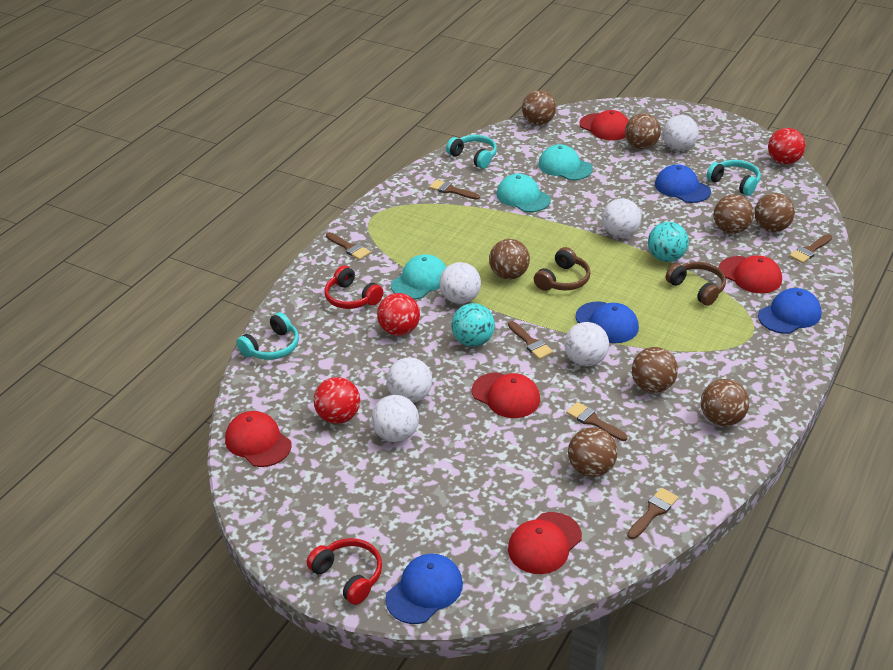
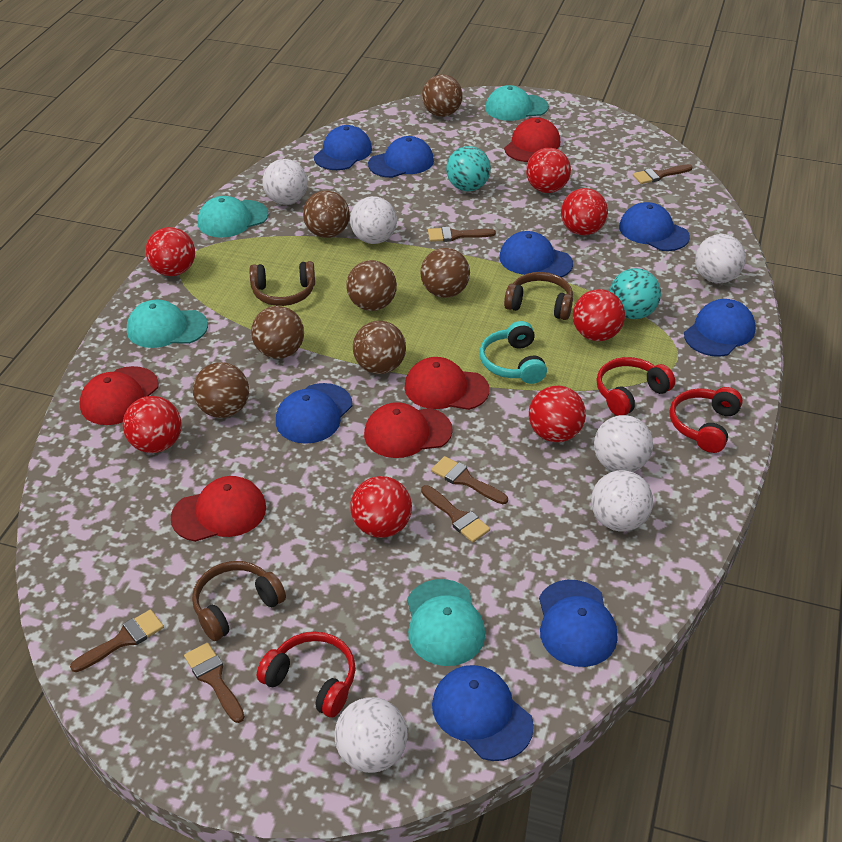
blue cap: 4 -> 8
brown ball: 8 -> 7
brown headphones: 2 -> 3
red ball: 3 -> 7
red headphones: 2 -> 3
turquoise cap: 3 -> 4
turquoise headphones: 3 -> 1

